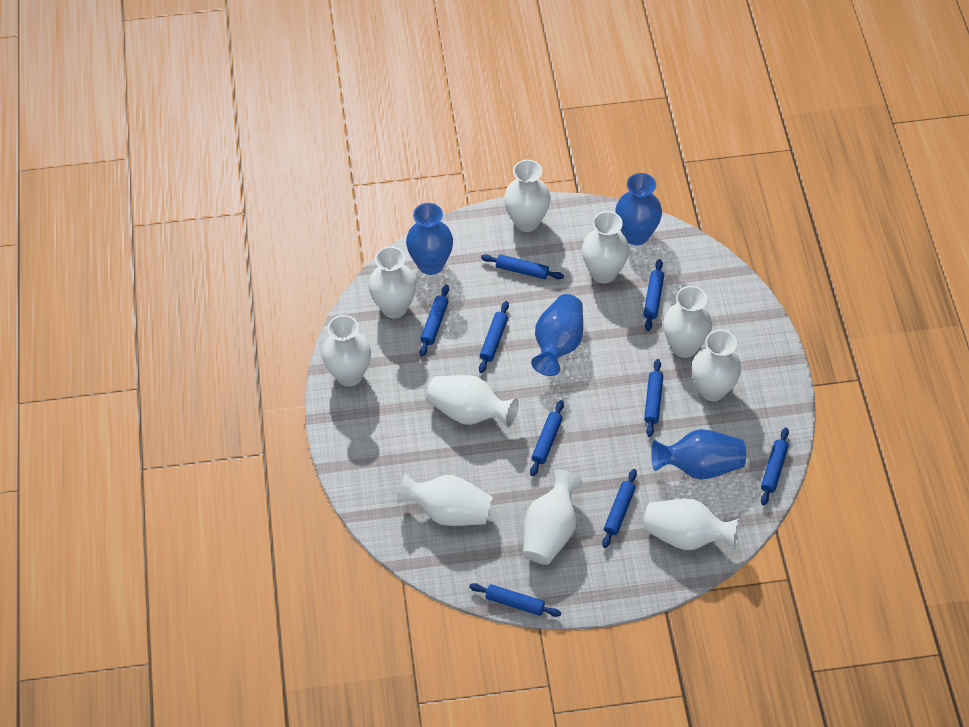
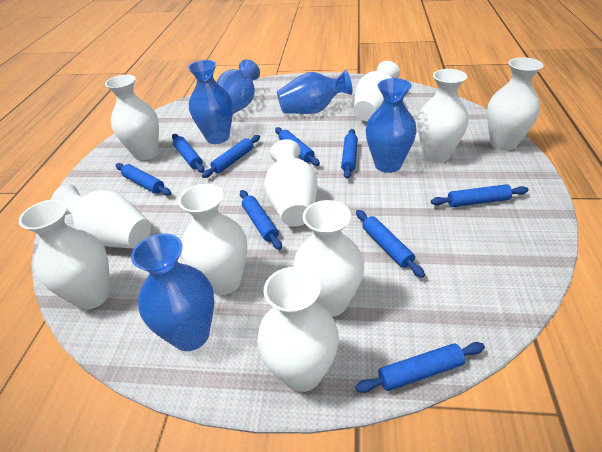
blue vase: 4 -> 5

